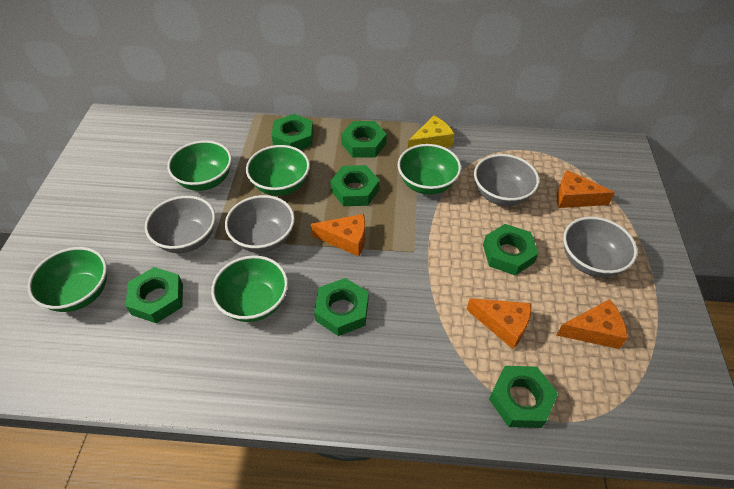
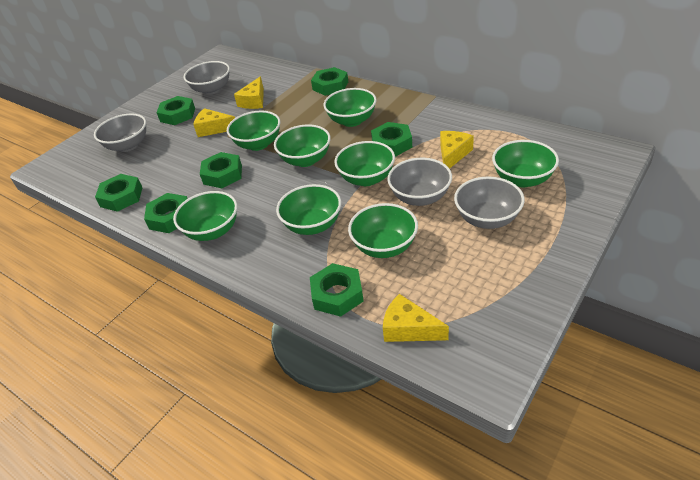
green bowl: 5 -> 8
orange cheese: 4 -> 0
yellow cheese: 1 -> 4

